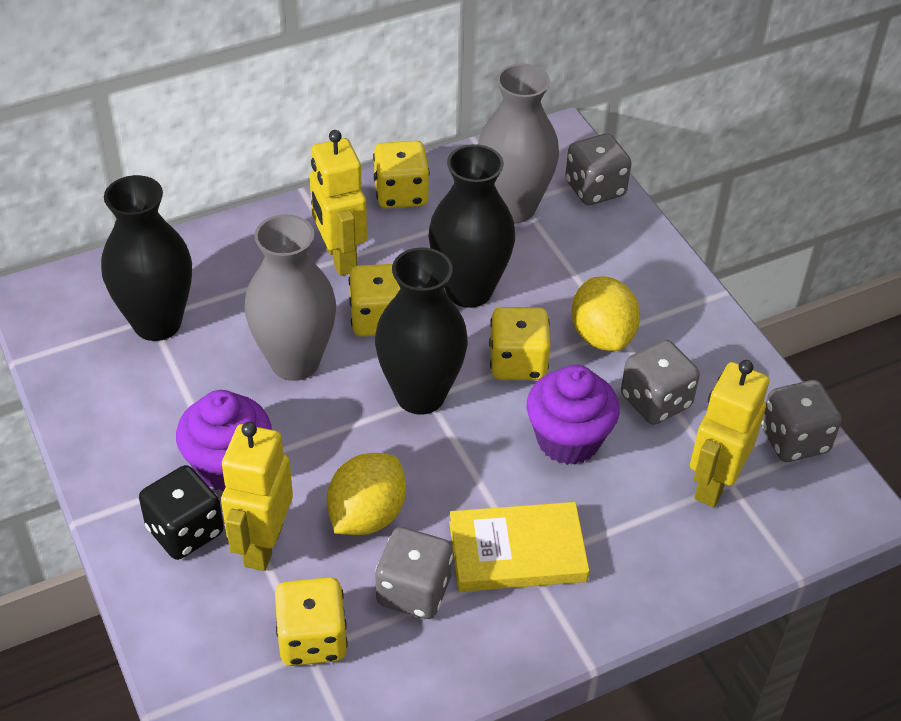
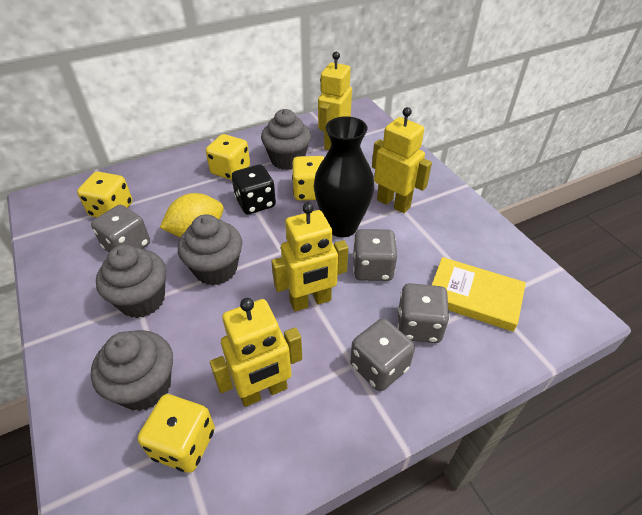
black vase: 3 -> 1
grey cupcake: 0 -> 4
grey vase: 2 -> 0
purple cupcake: 2 -> 0
yellow lemon: 2 -> 1
yellow robot: 3 -> 4

